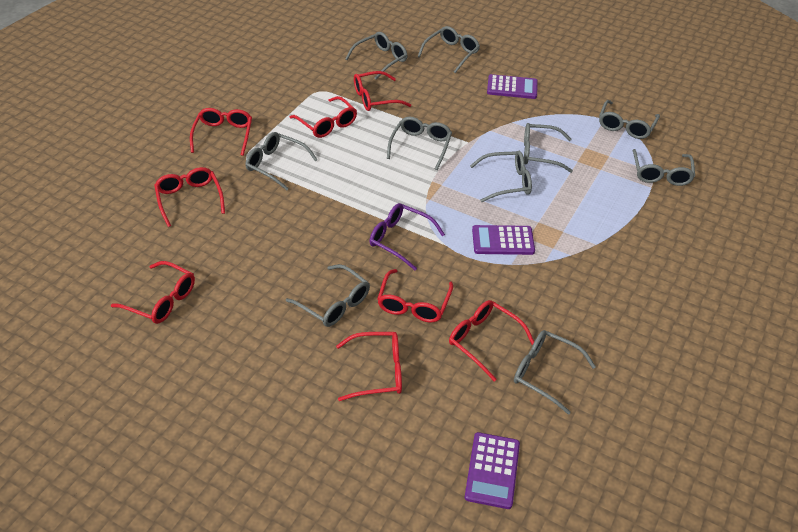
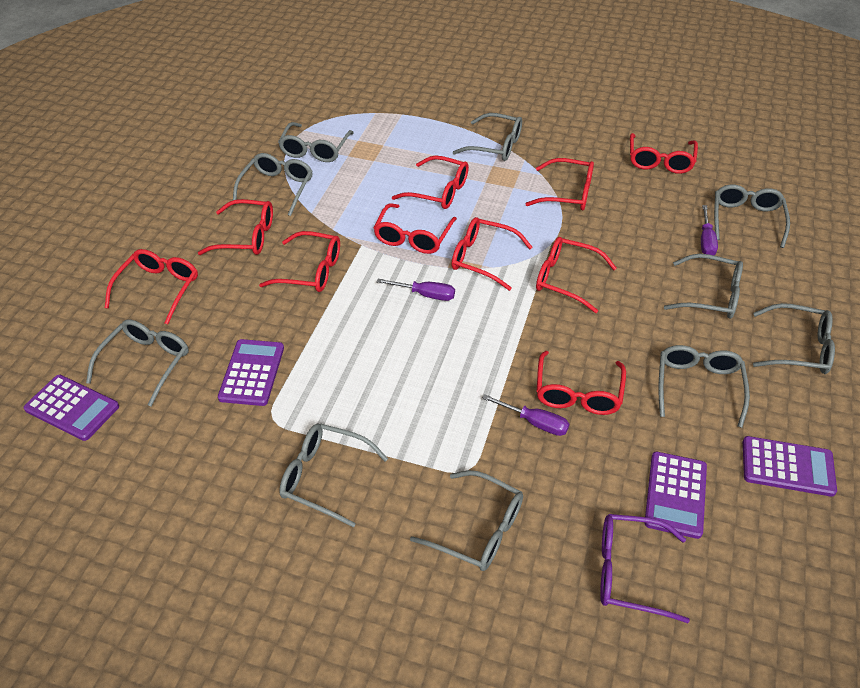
purple calculator: 3 -> 4
purple screwdriver: 0 -> 3
red glasses: 8 -> 10

